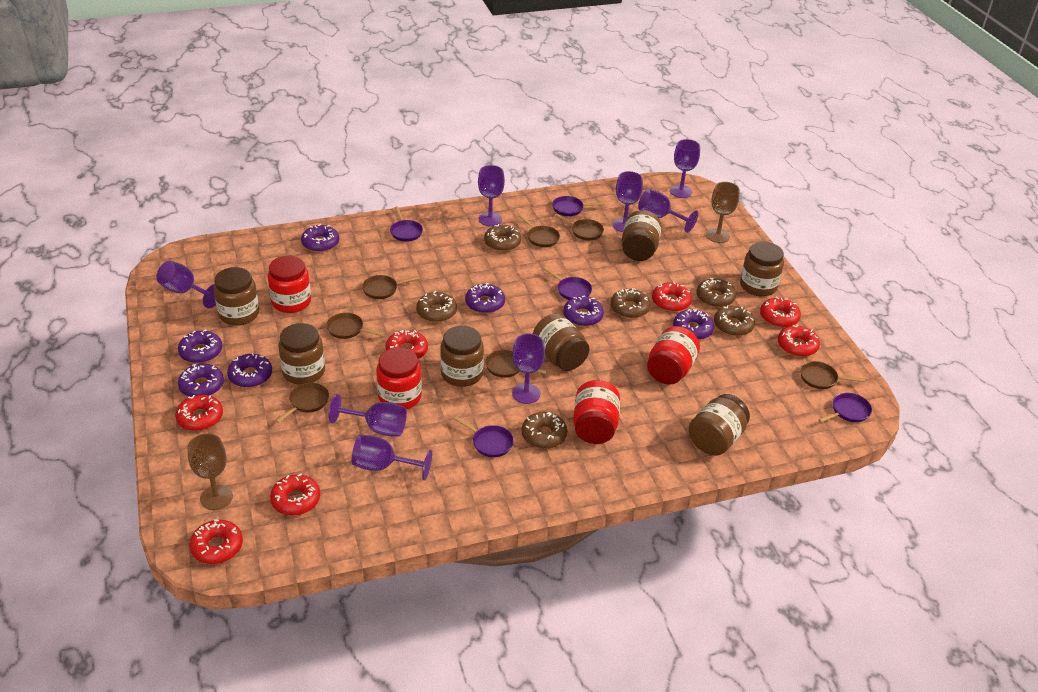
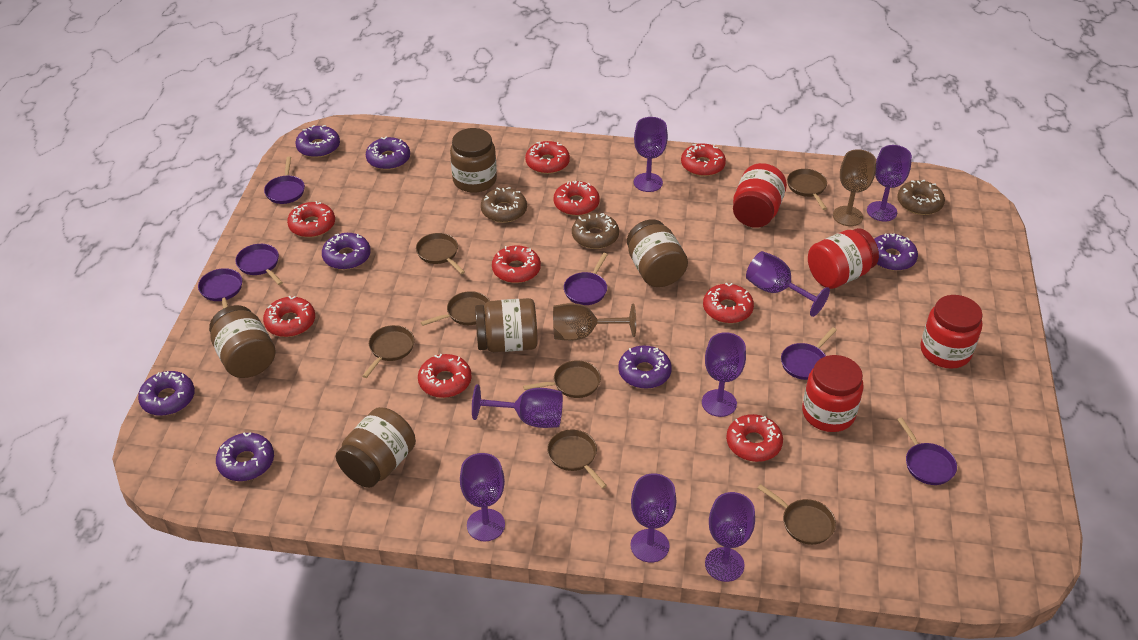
brown donut: 6 -> 3
brown jar: 7 -> 5
purple pan: 5 -> 6
red donut: 7 -> 9

